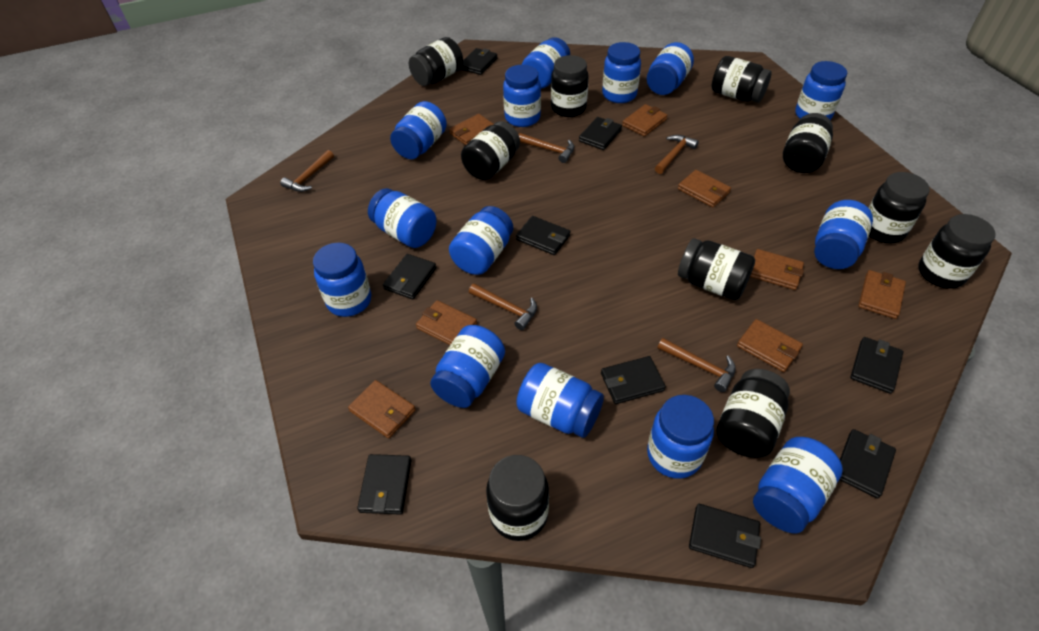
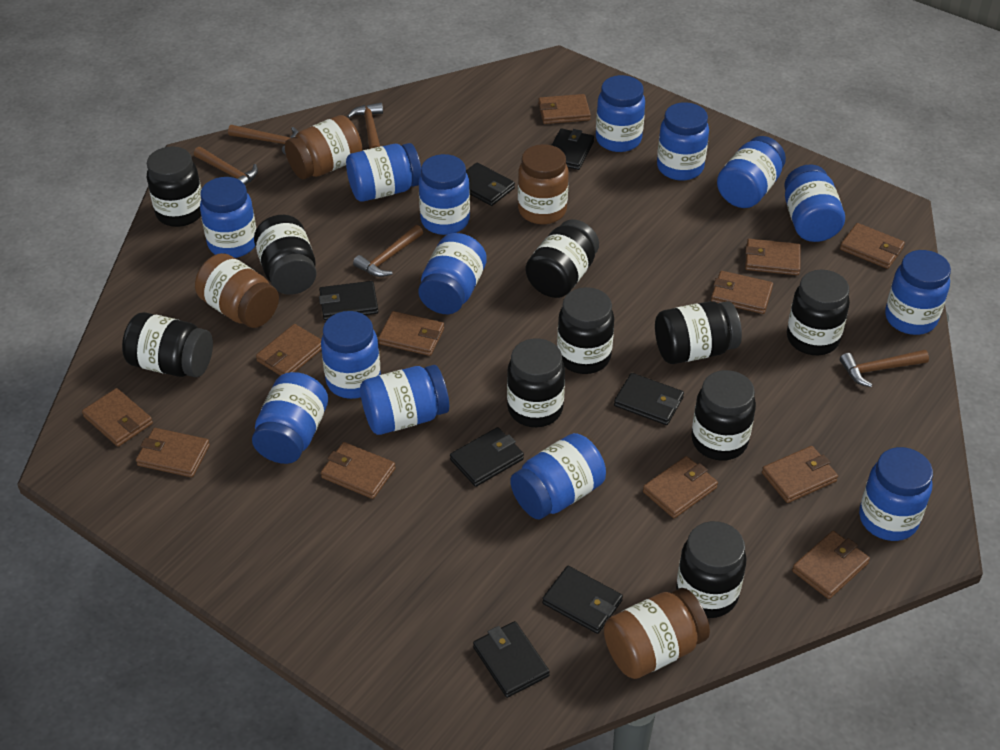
black wallet: 9 -> 7
brown jar: 0 -> 4
brown wallet: 8 -> 12

